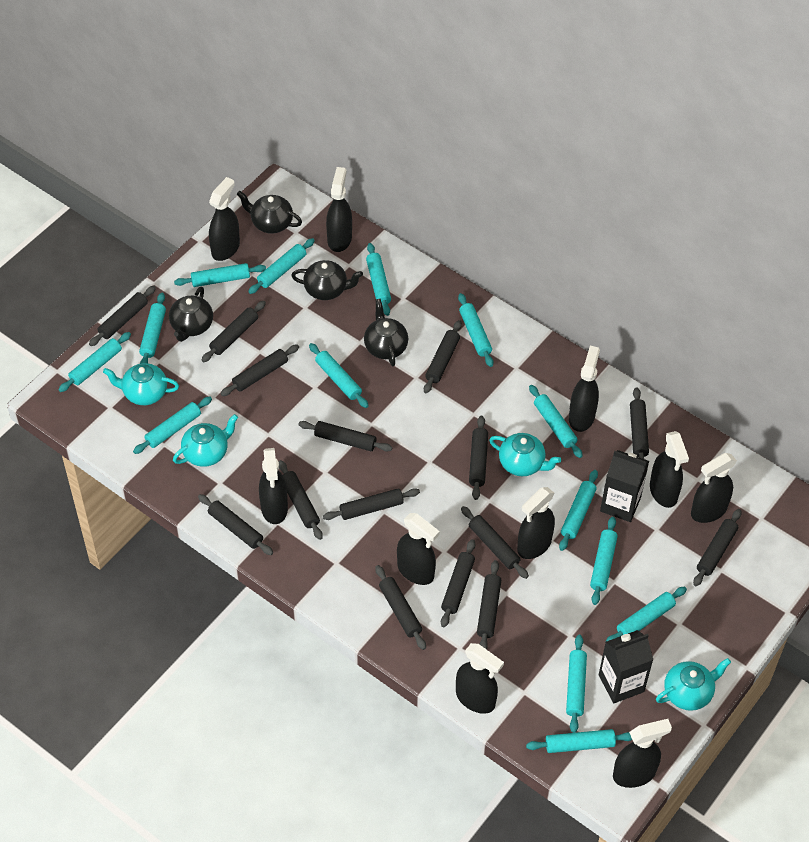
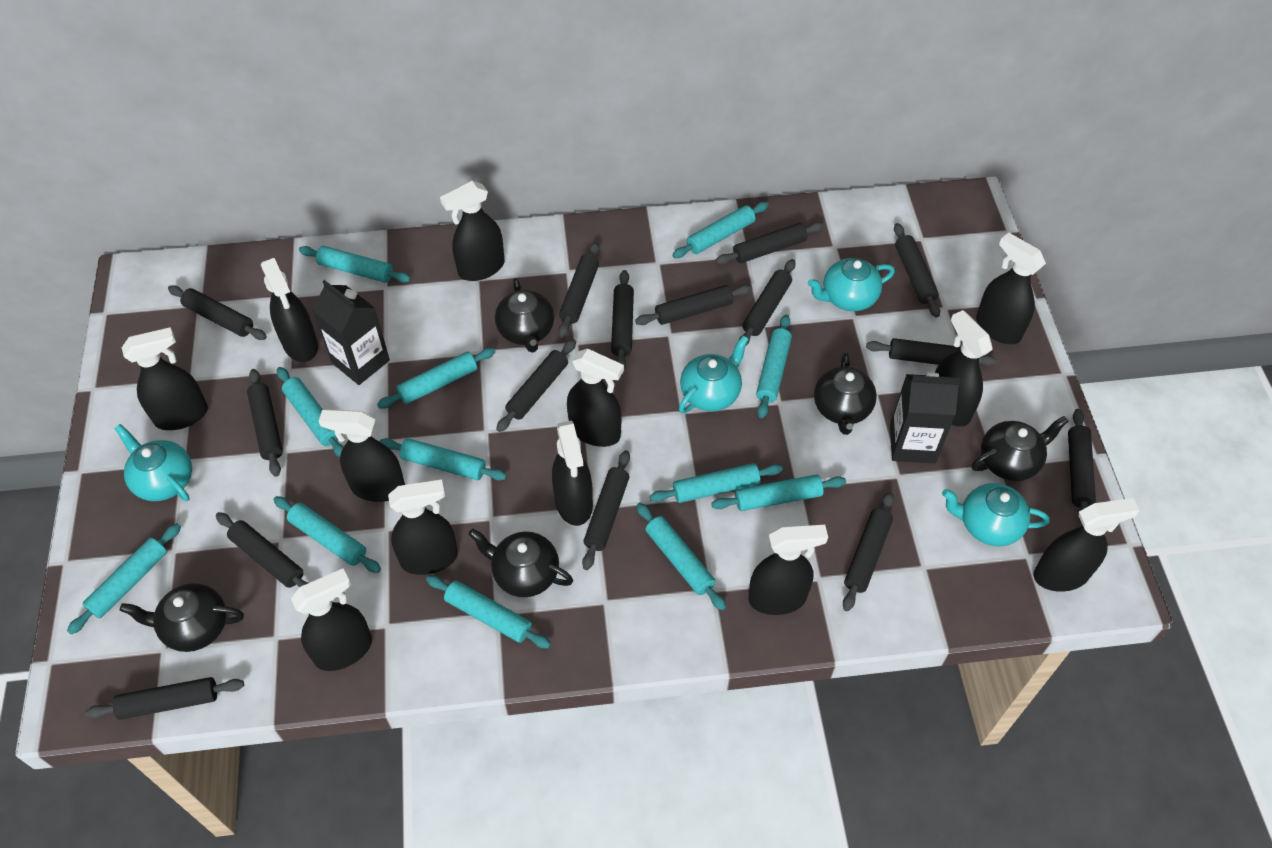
black spray bottle: 10 -> 12
black teapot: 4 -> 5
turquoise rolling pin: 14 -> 12

